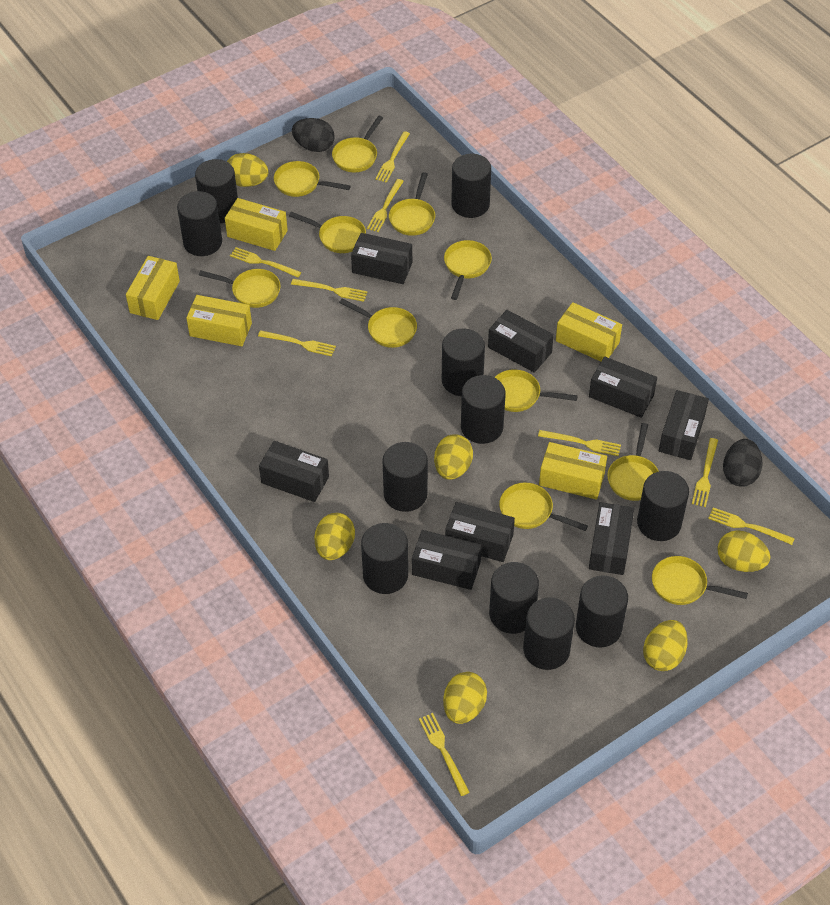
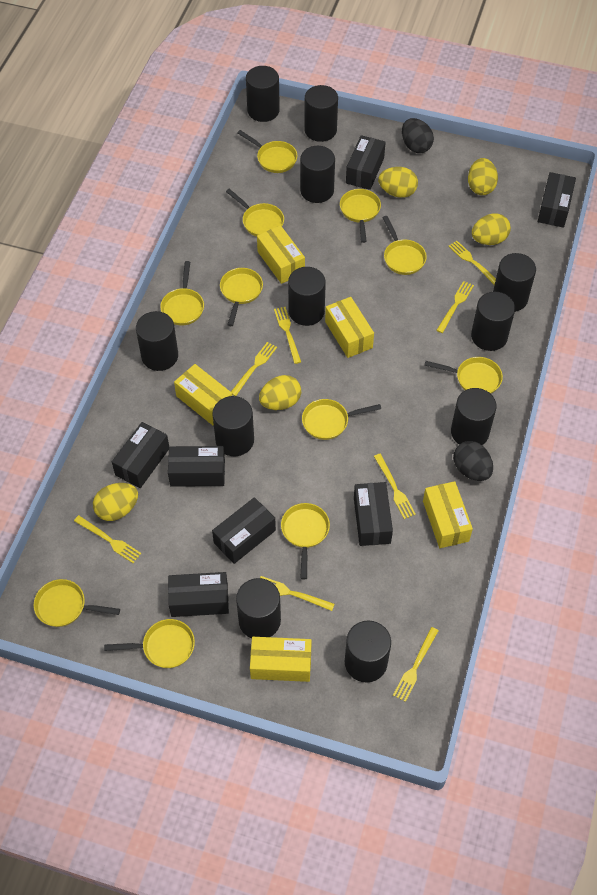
black box: 8 -> 7
yellow egg: 6 -> 5
yellow fork: 9 -> 8

